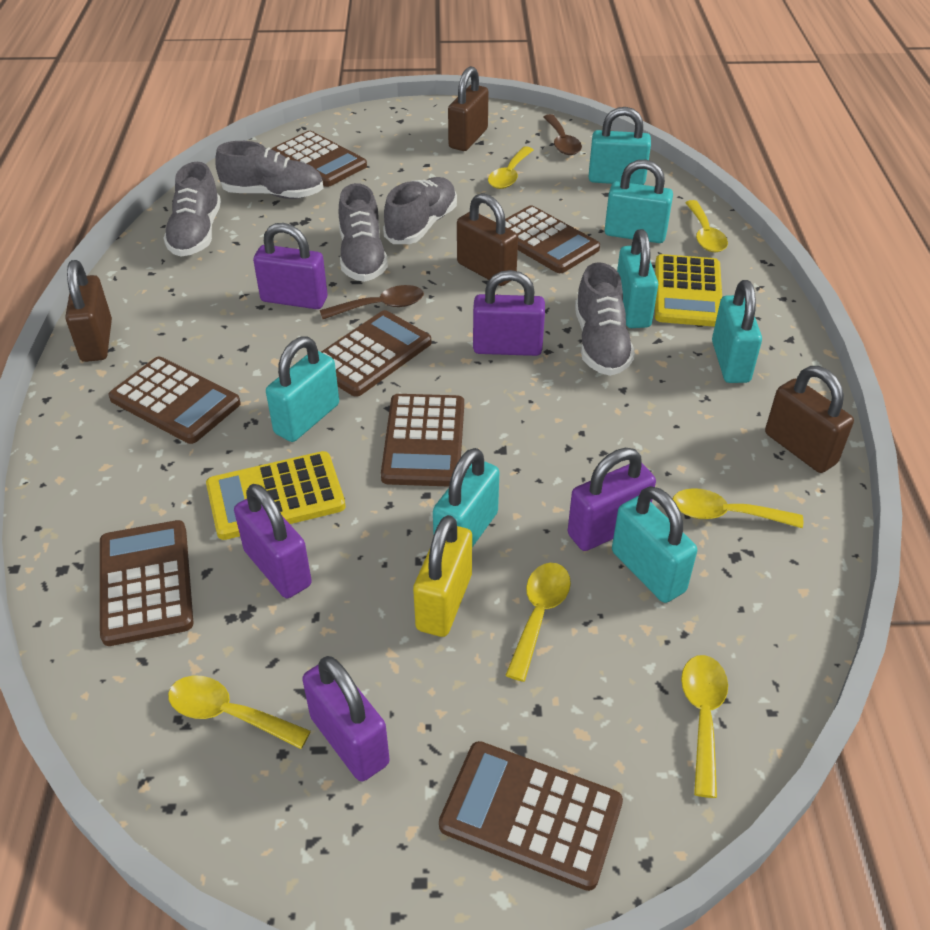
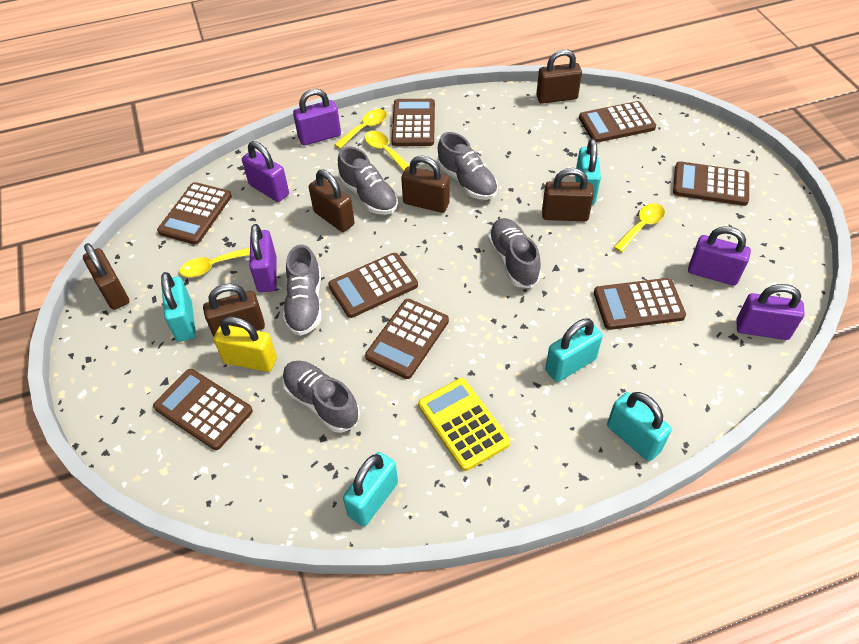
brown calculator: 7 -> 8
brown padlock: 4 -> 6
brown spoon: 2 -> 0
turquoise padlock: 7 -> 5
yellow calculator: 2 -> 1
yellow spoon: 6 -> 4

